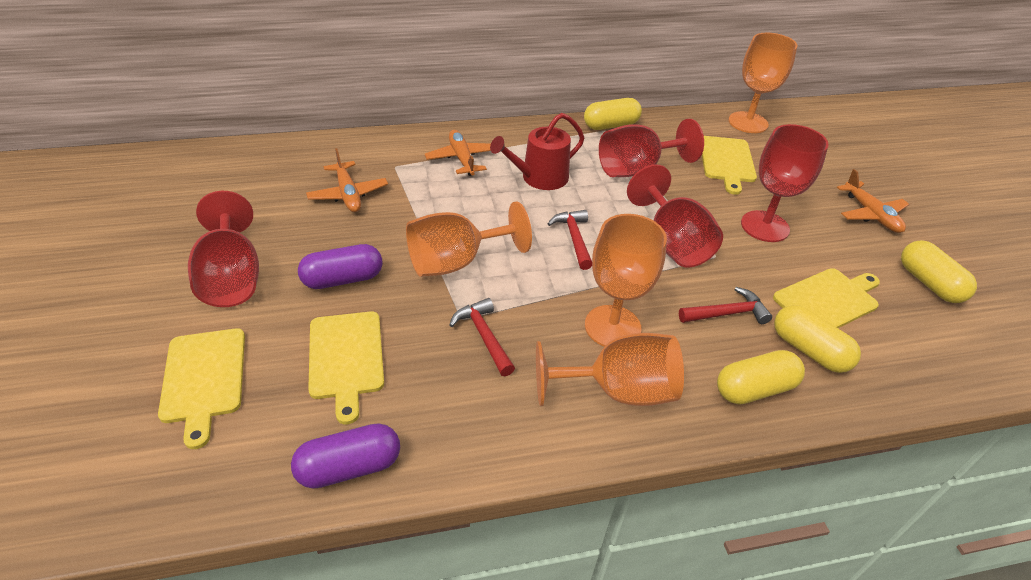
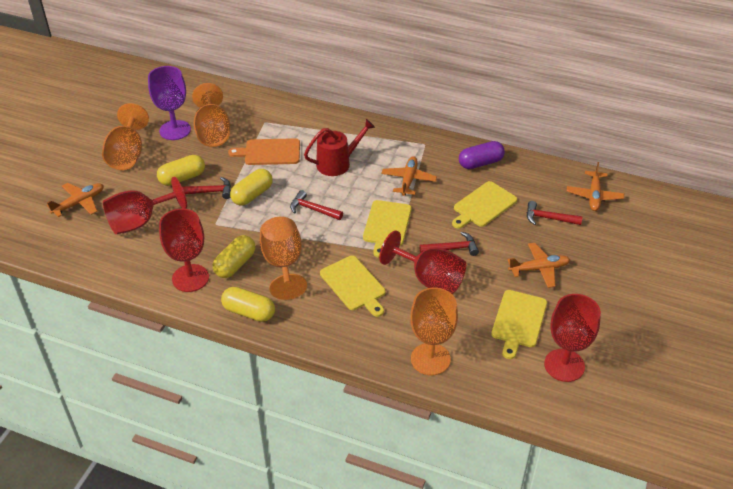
orange cutting board: 0 -> 1
orange plane: 3 -> 4
purple capsule: 2 -> 1
purple goblet: 0 -> 1
red hammer: 3 -> 4

